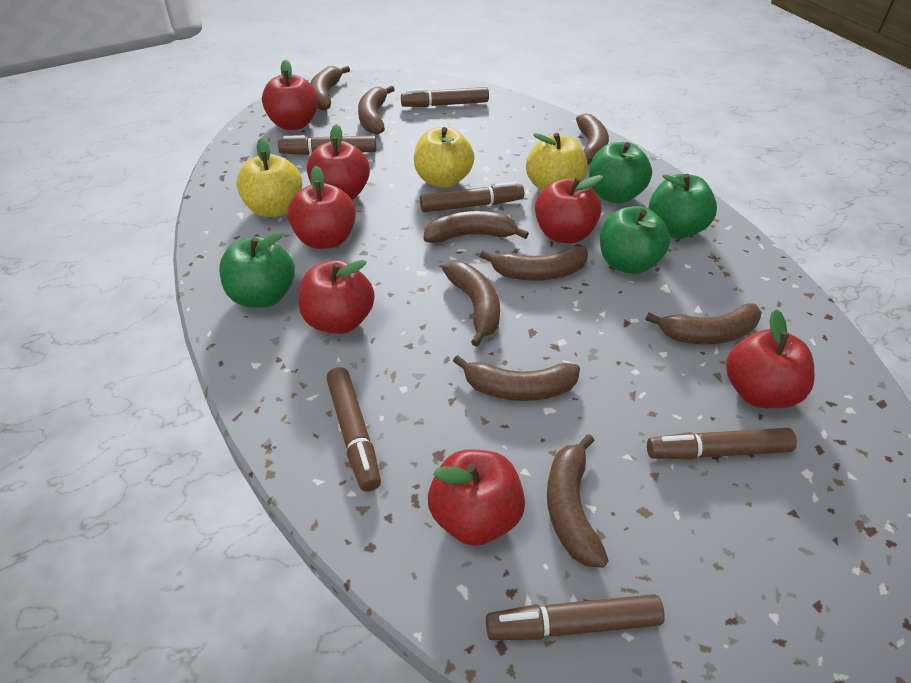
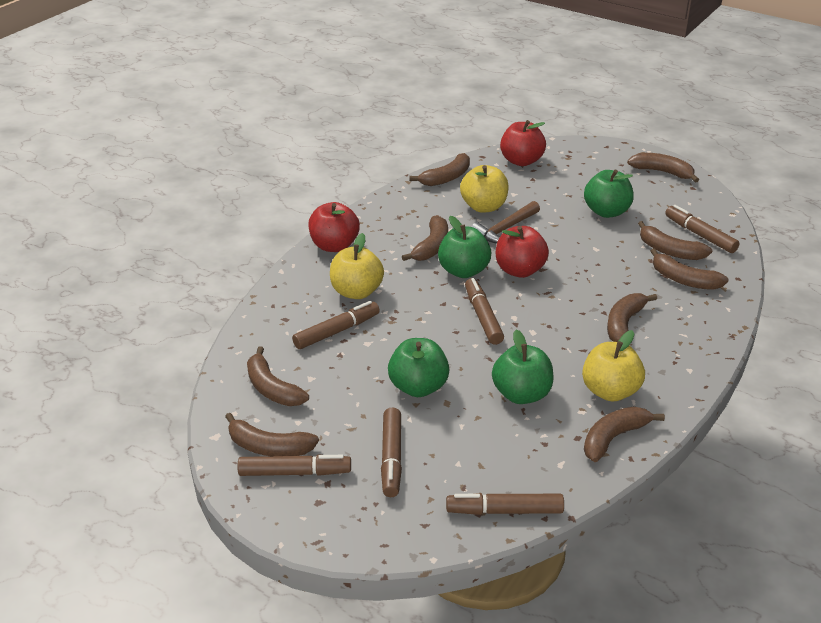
brown hammer: 0 -> 1
red apple: 7 -> 3

